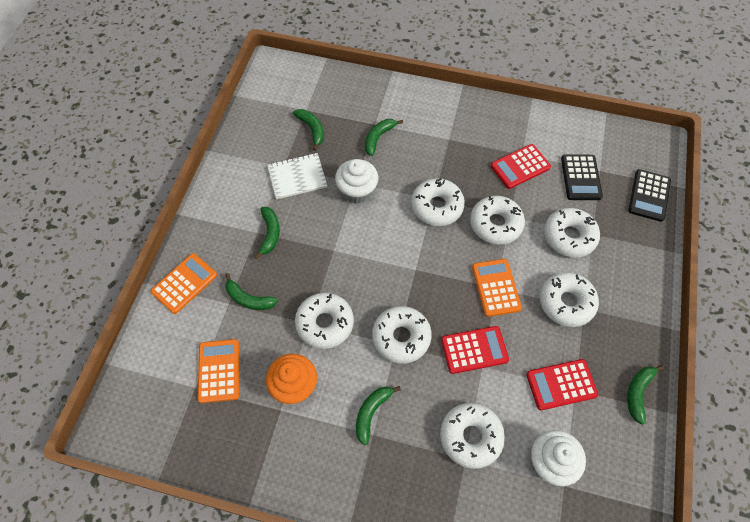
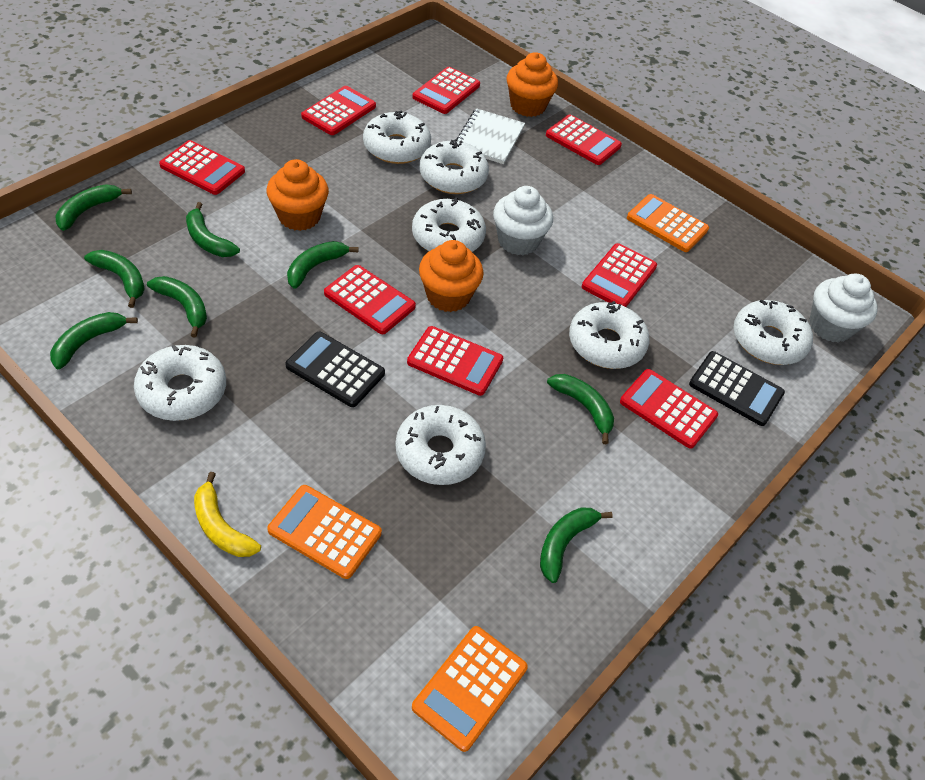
green banana: 6 -> 8
orange cupcake: 1 -> 3
red calculator: 3 -> 8
yellow banana: 0 -> 1

